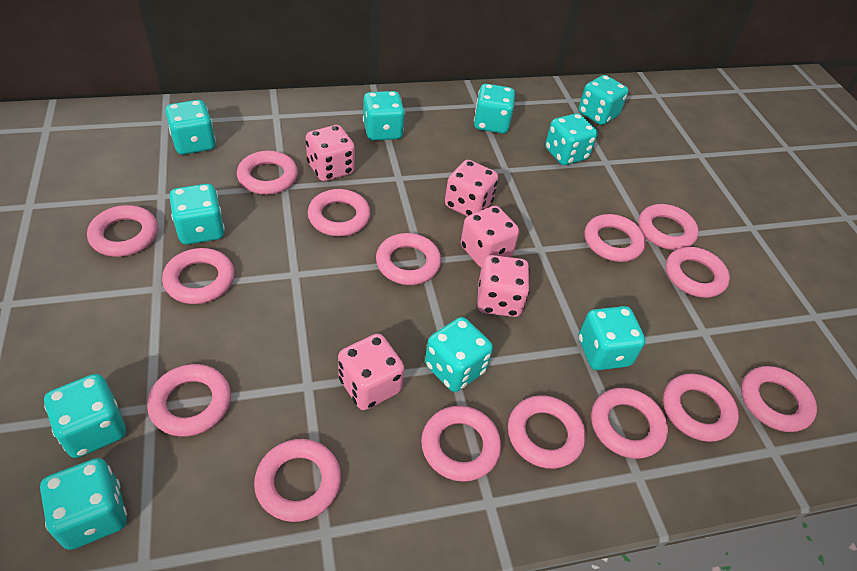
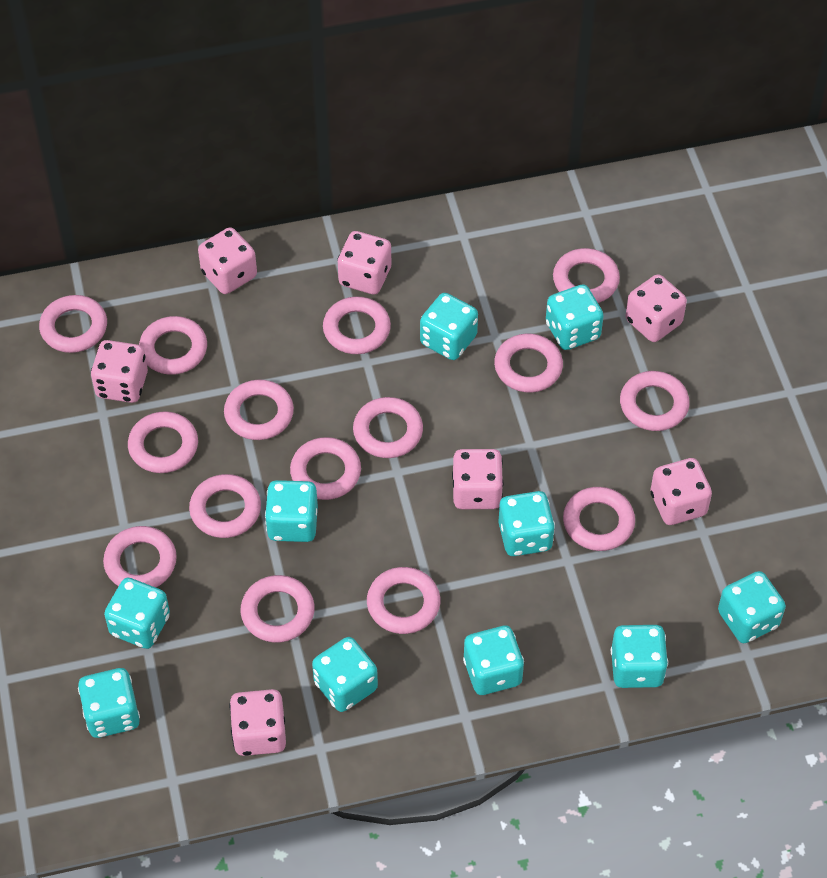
pink dice: 5 -> 7

